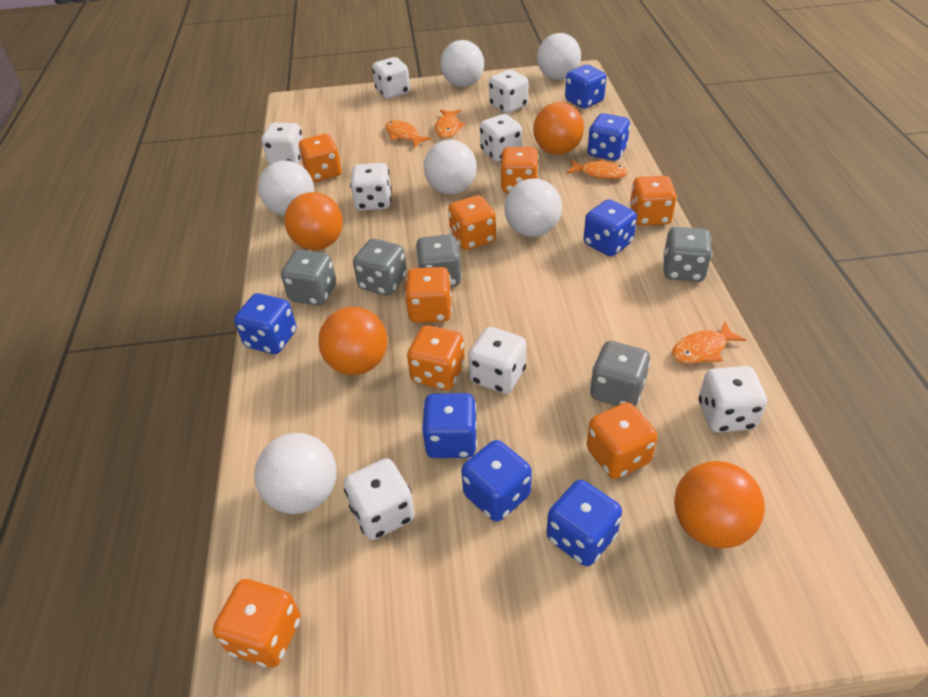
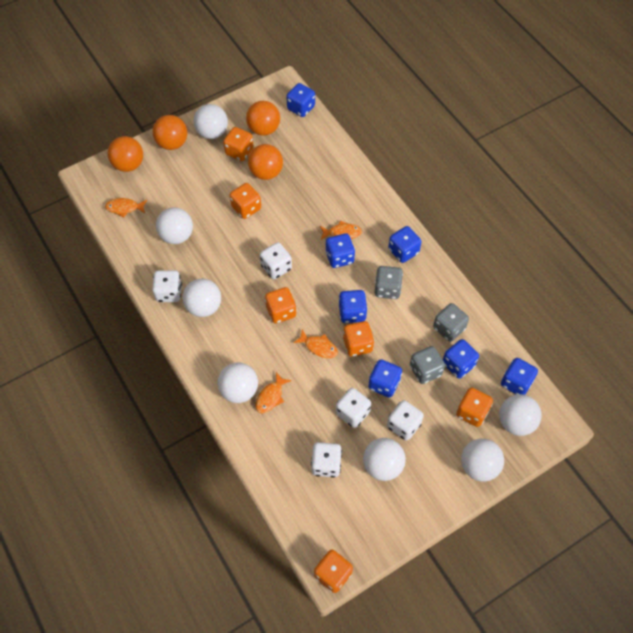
grey dice: 5 -> 3
orange dice: 8 -> 6
white ball: 6 -> 7
white dice: 8 -> 5

